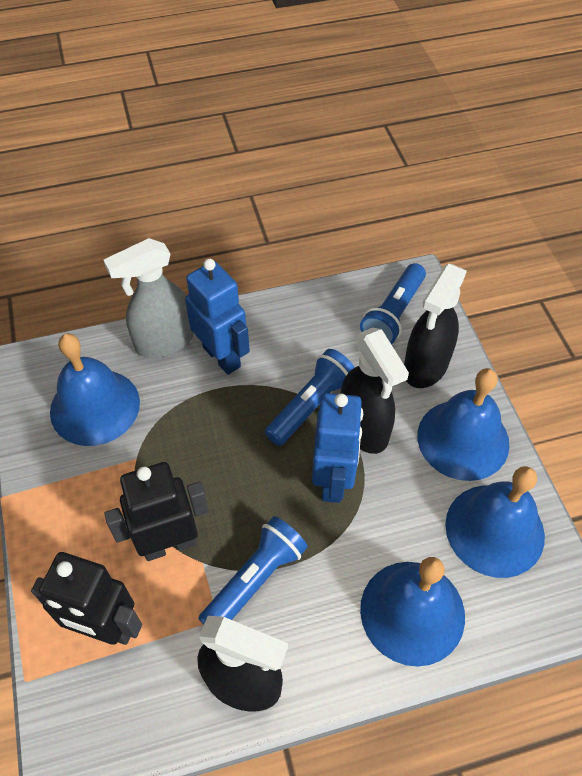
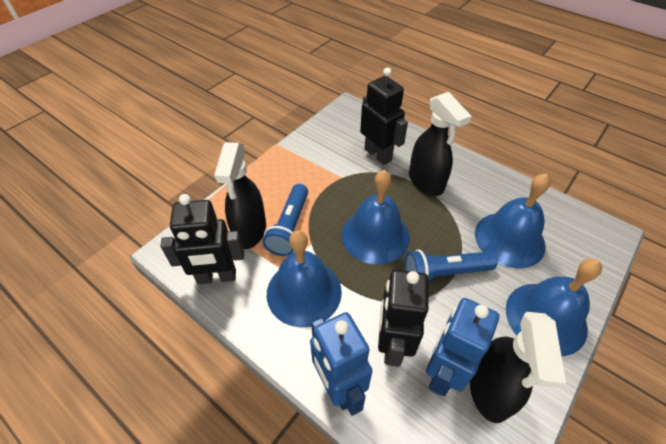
black robot: 2 -> 3
blue flashlight: 3 -> 2
grey spray bottle: 1 -> 0

